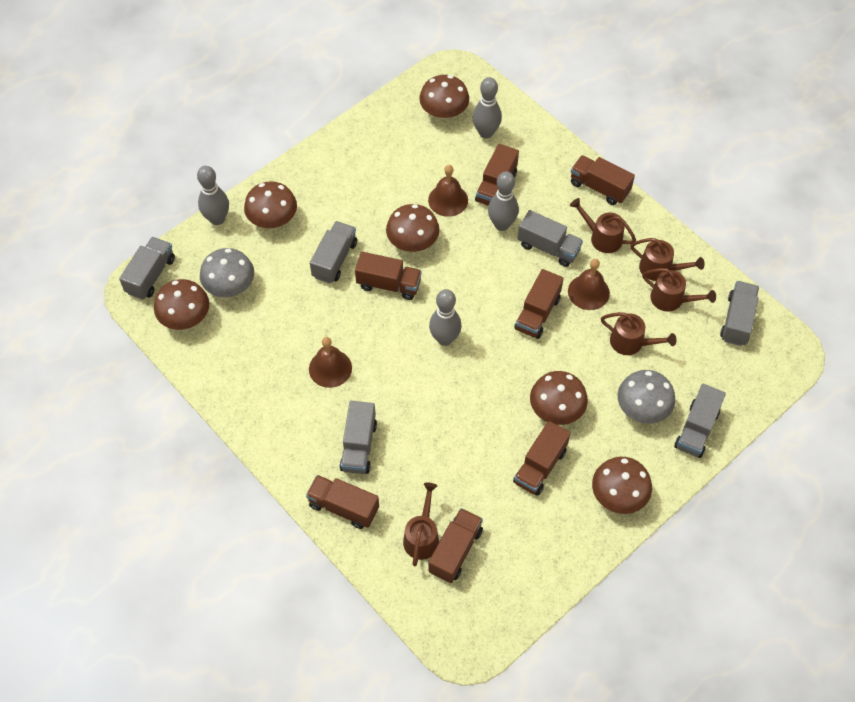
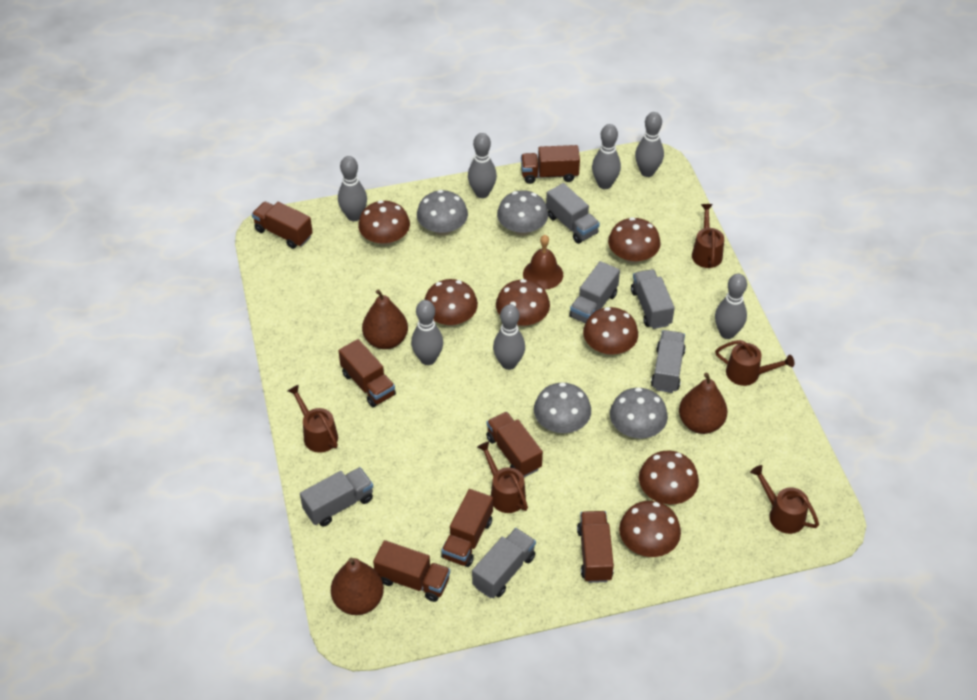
brown bell: 3 -> 1
brown mushroom: 6 -> 7
brown pear: 0 -> 3
grey bowling pin: 4 -> 7
grey mushroom: 2 -> 4

